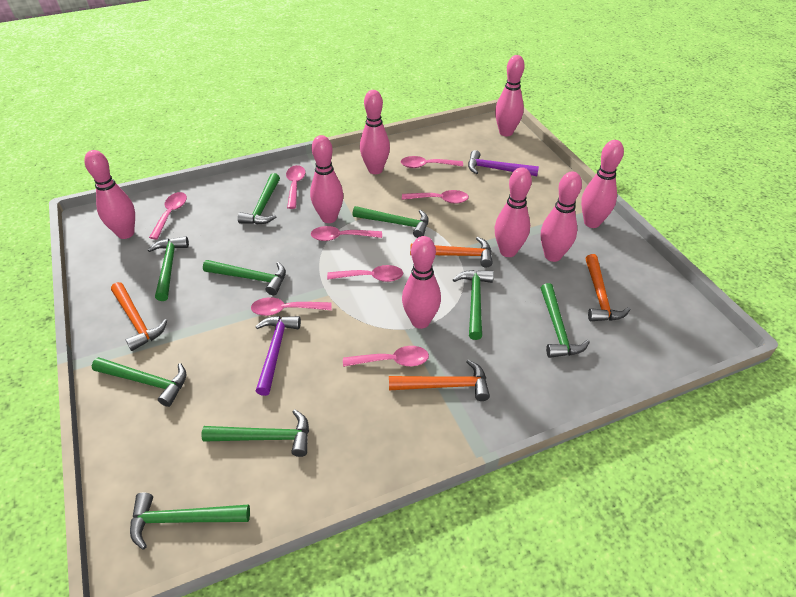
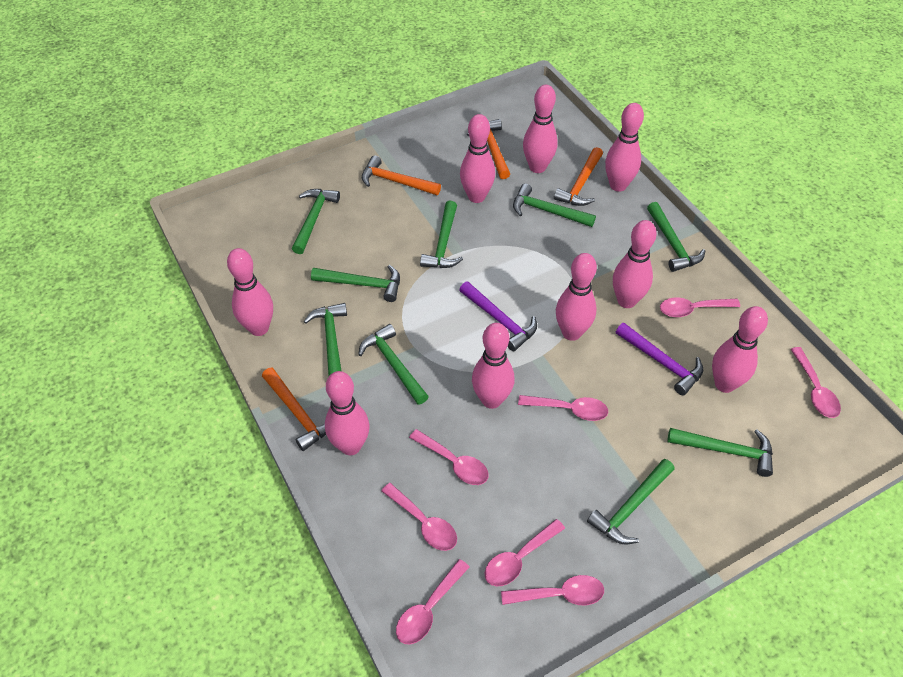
pink bowling pin: 8 -> 9

